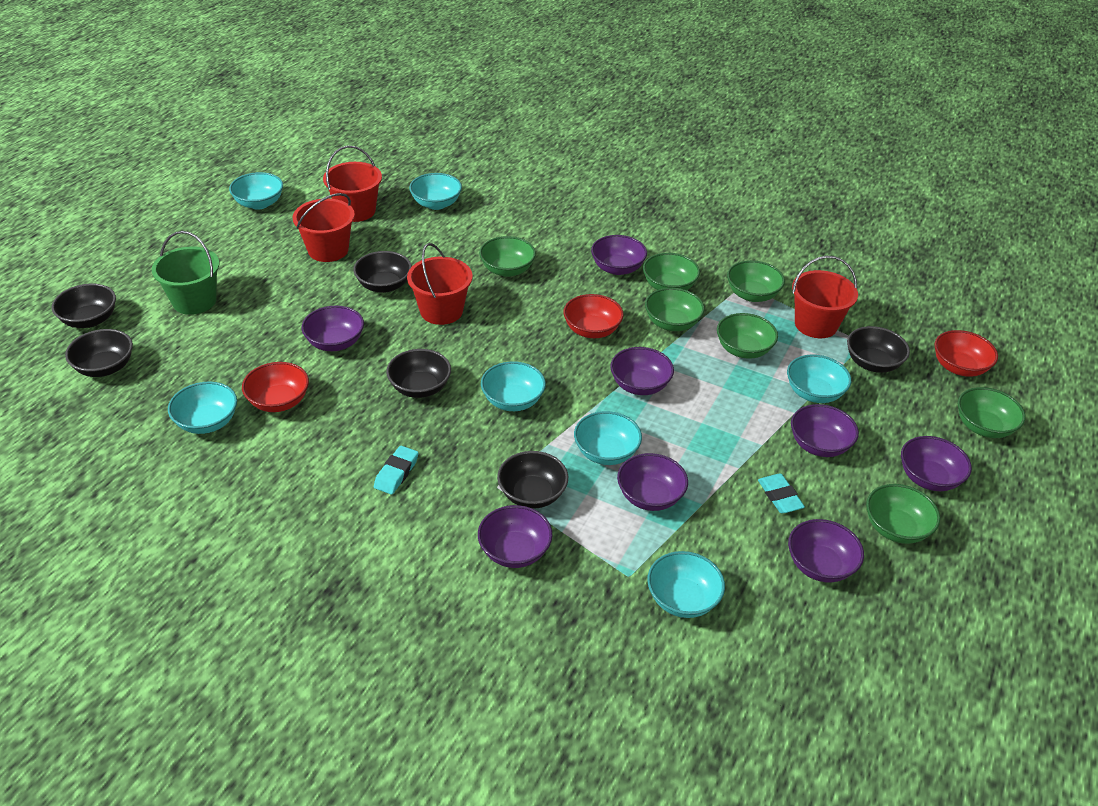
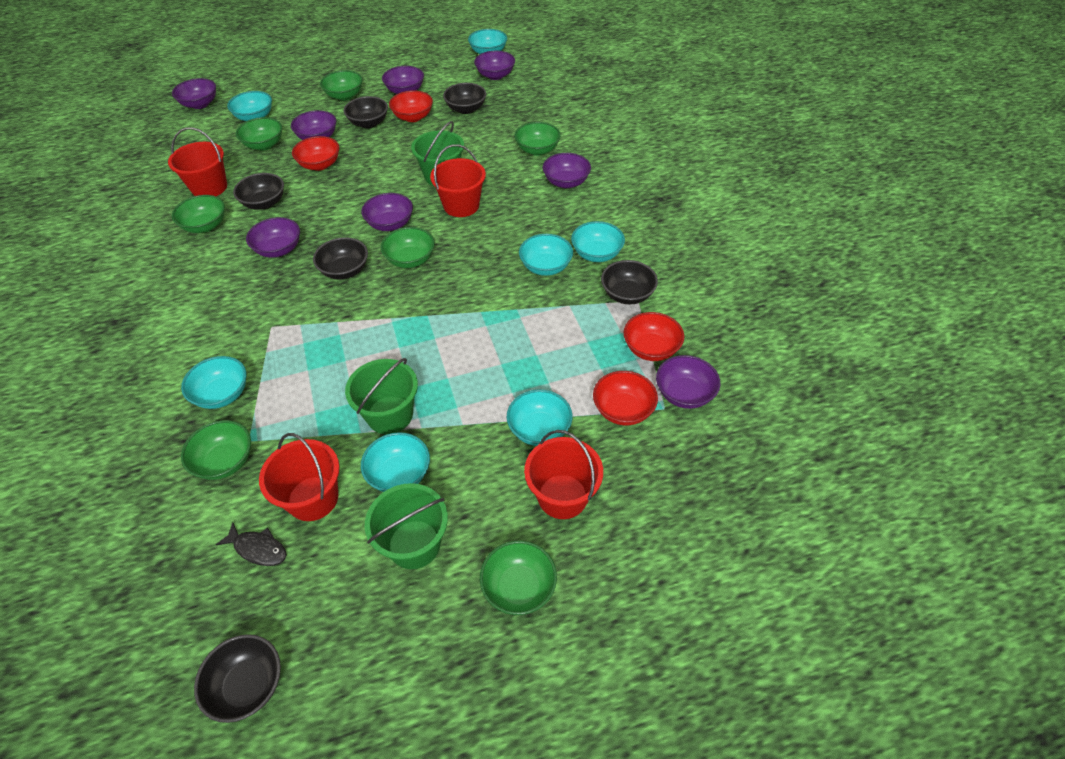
black fish: 0 -> 1
green bucket: 1 -> 3
red bowl: 3 -> 4
turquoise eraser: 2 -> 0

